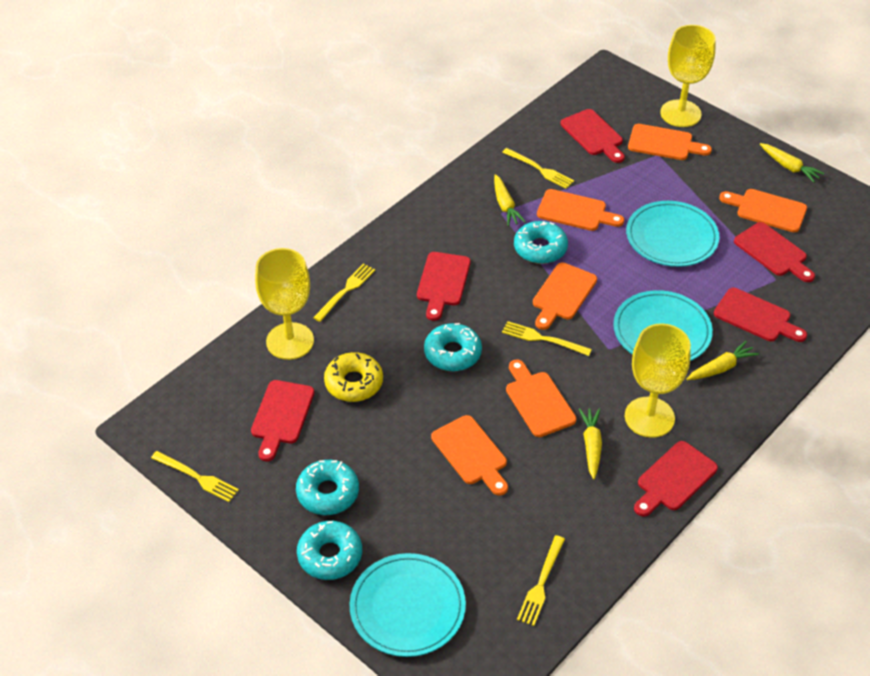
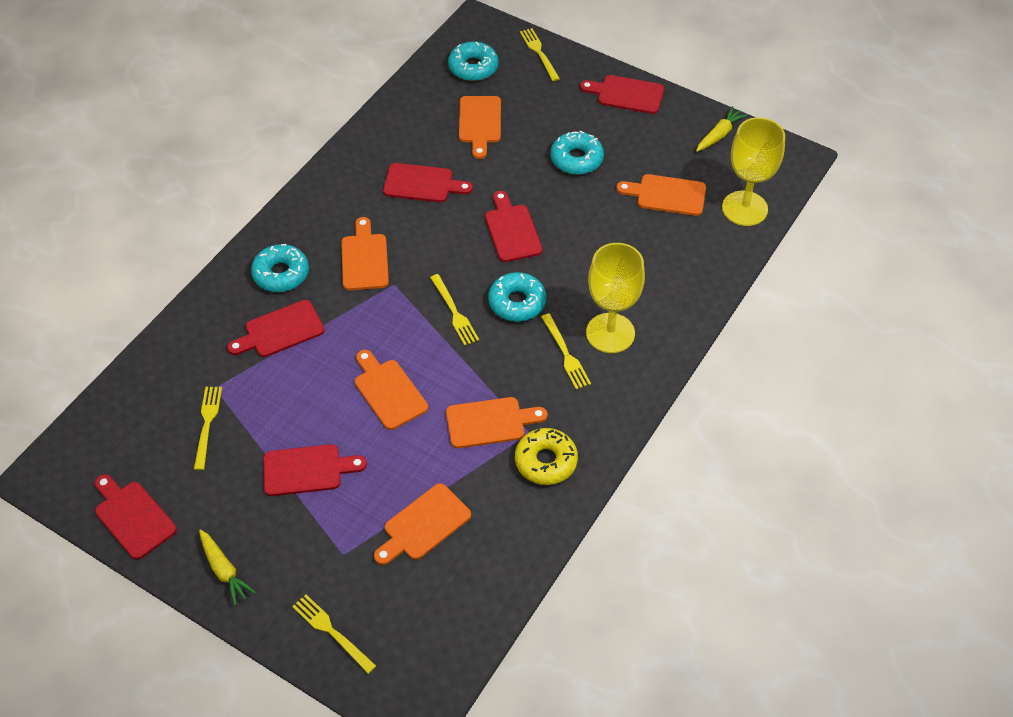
turquoise plate: 3 -> 0
yellow carrot: 4 -> 2
yellow goblet: 3 -> 2

